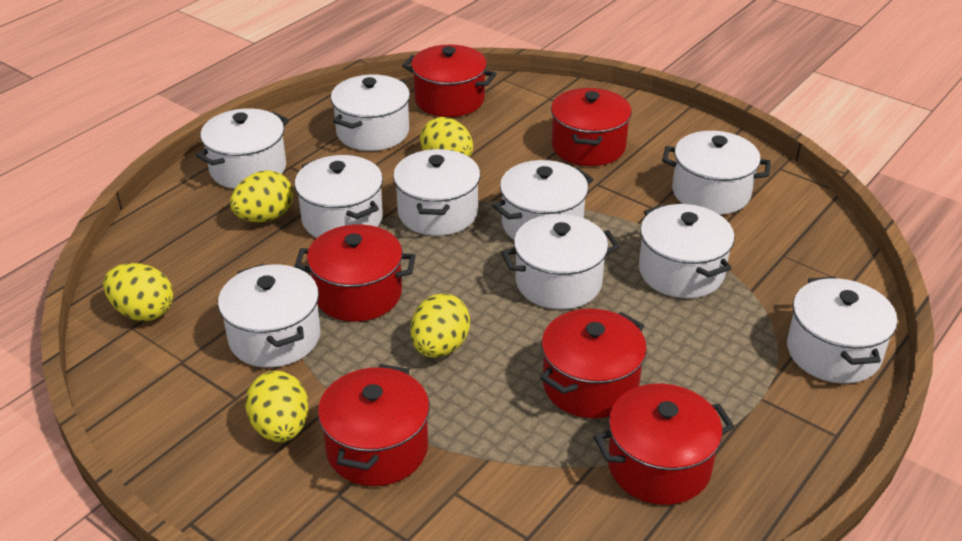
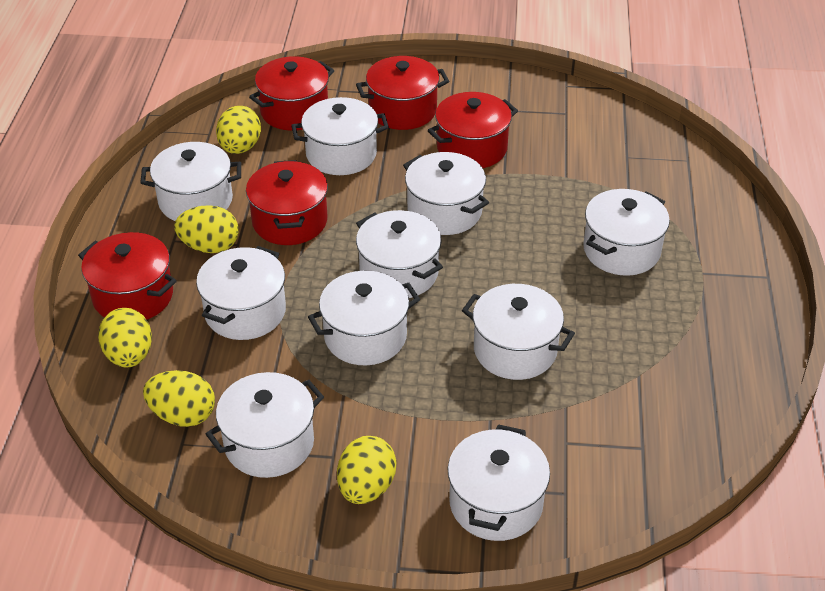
red pot: 6 -> 5

